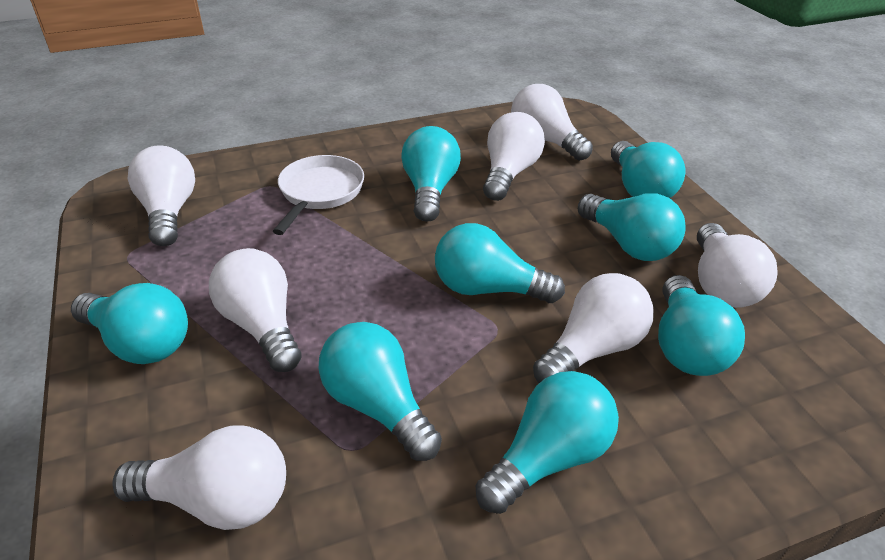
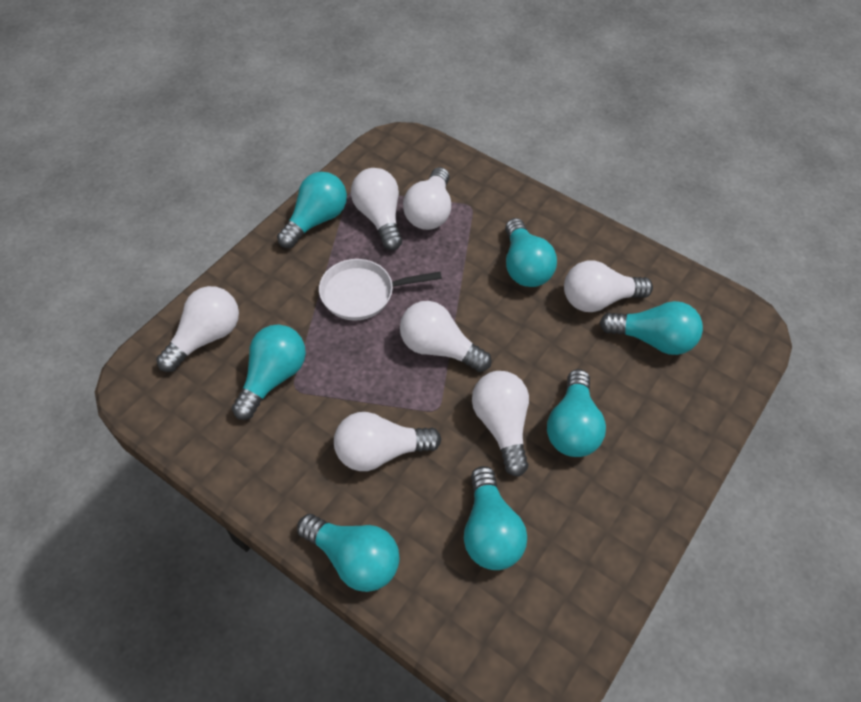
turquoise light bulb: 8 -> 7

